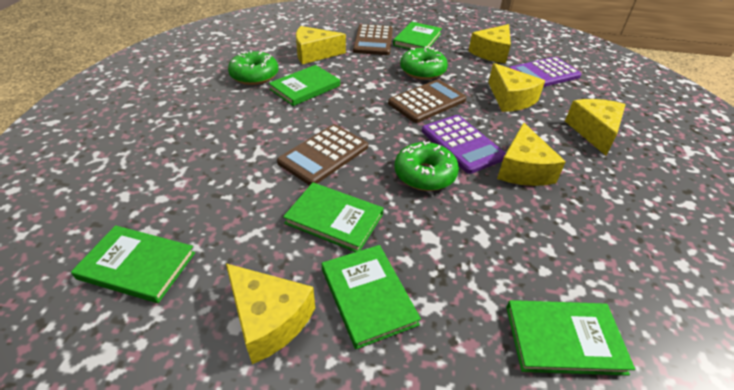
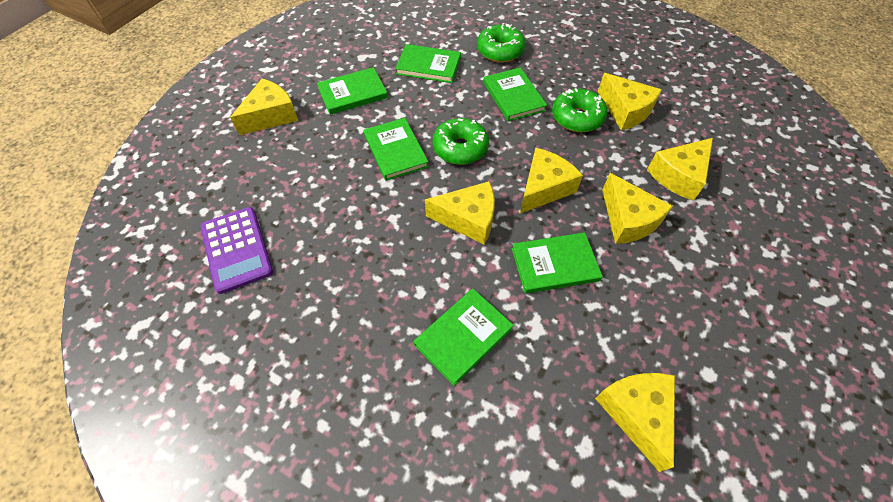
brown calculator: 3 -> 0
purple calculator: 2 -> 1
yellow cheese: 6 -> 7

